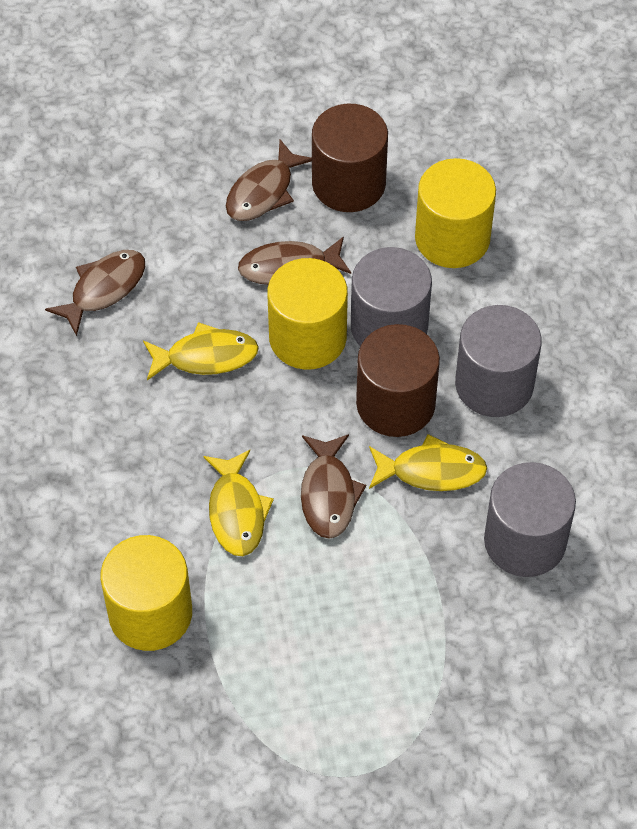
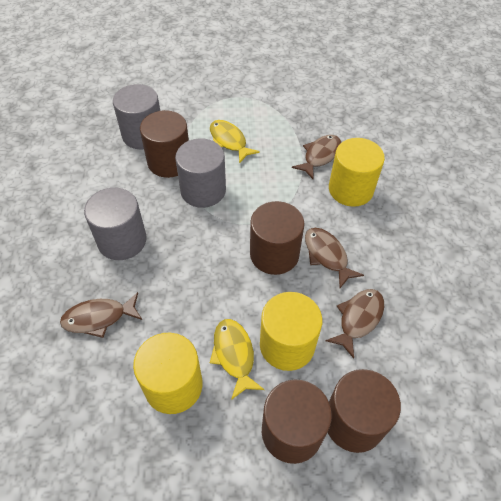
brown cylinder: 2 -> 4
yellow fish: 3 -> 2

